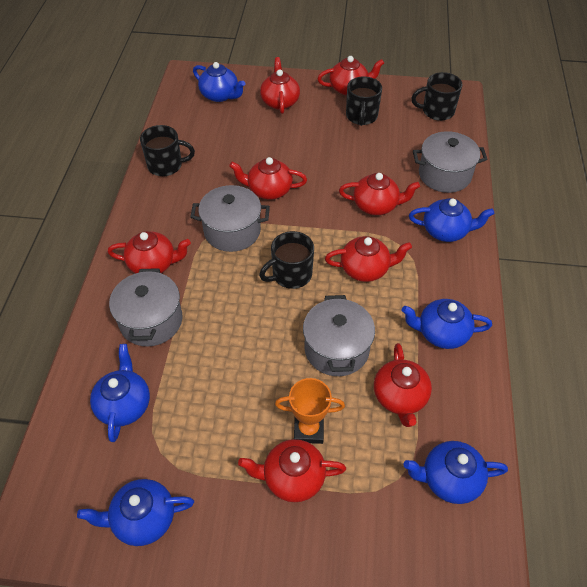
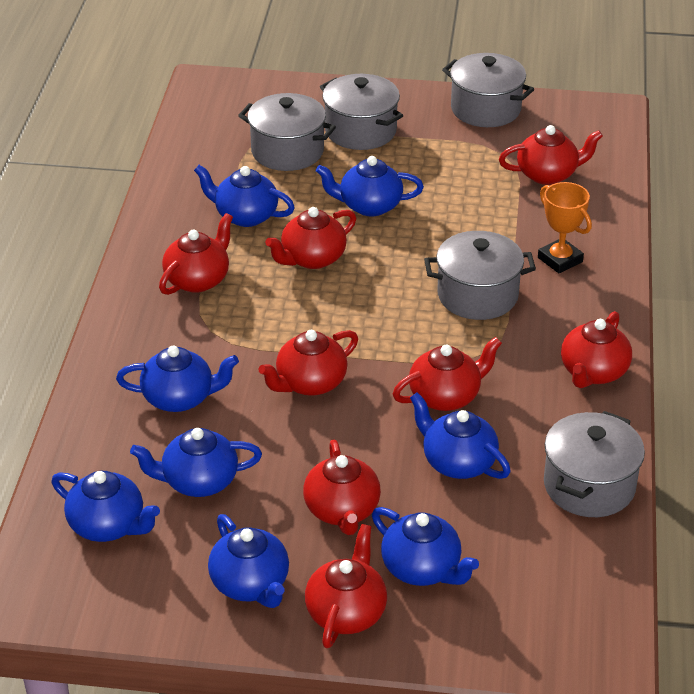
black mug: 4 -> 0
blue teapot: 6 -> 8
grey pot: 4 -> 5

